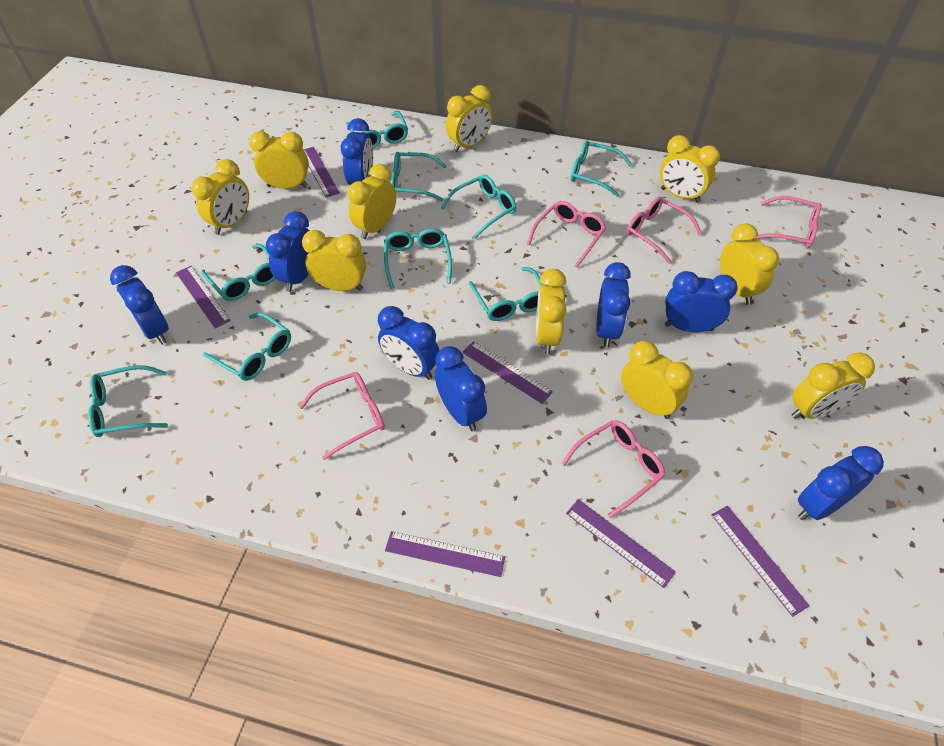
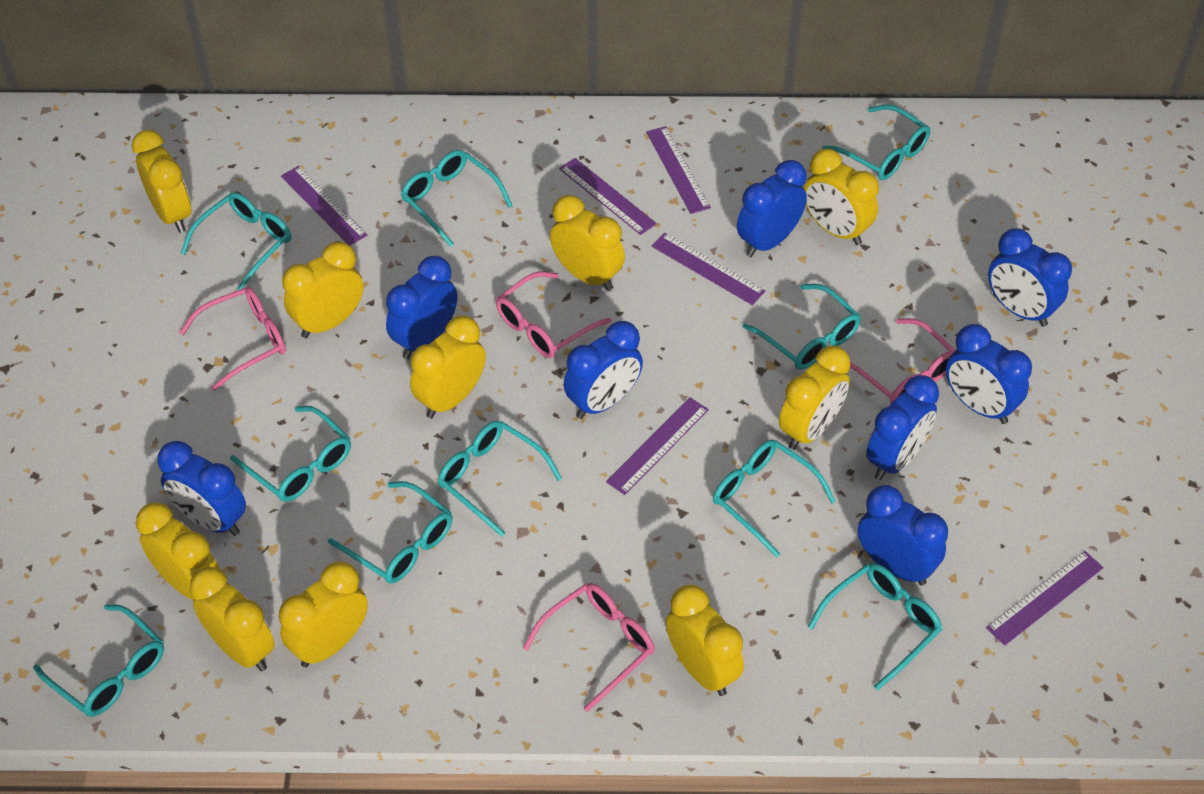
pink glasses: 5 -> 4
turquoise glasses: 9 -> 10

